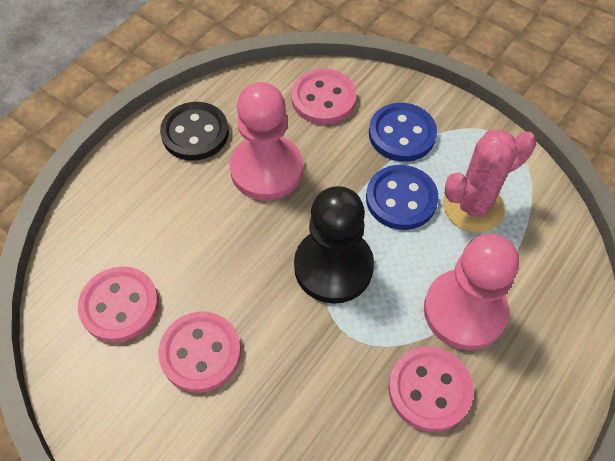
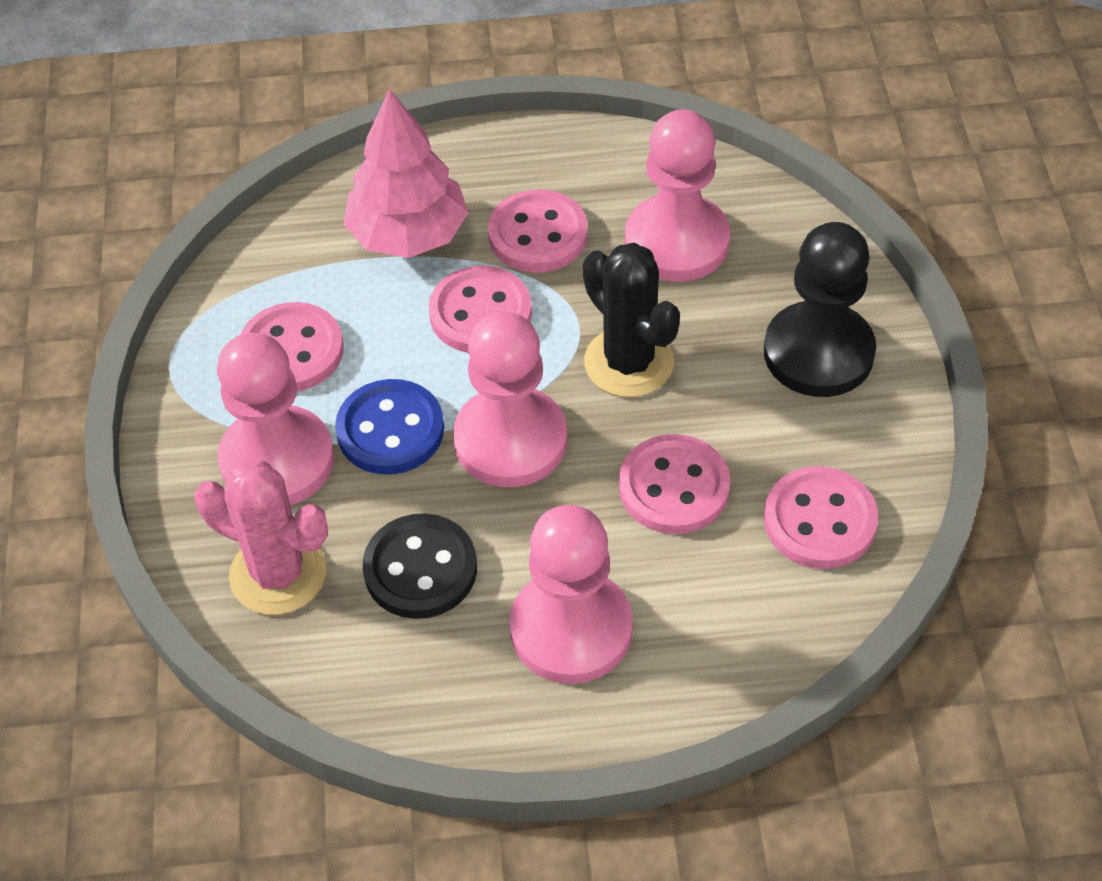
black cactus: 0 -> 1
blue button: 2 -> 1
pink button: 4 -> 5
pink pawn: 2 -> 4
pink tree: 0 -> 1

